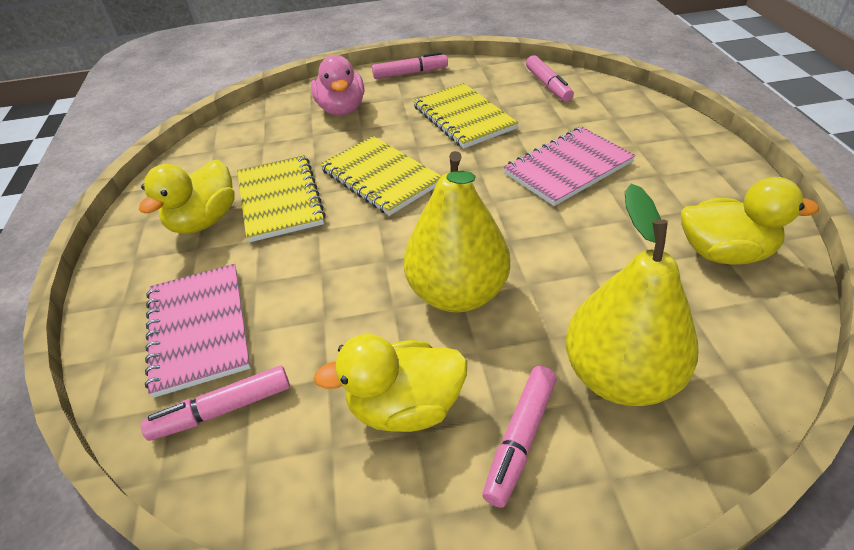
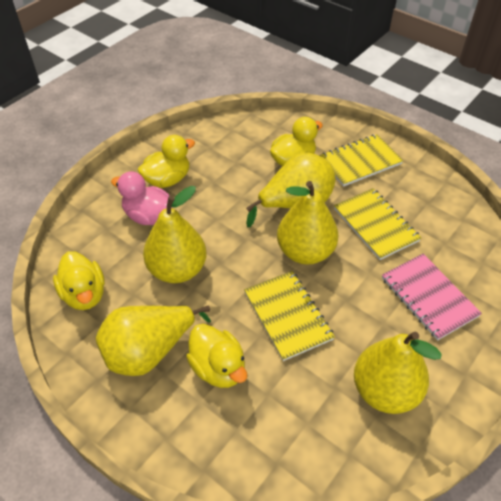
pink marker: 4 -> 0
pink notebook: 2 -> 1
yellow duck: 3 -> 4
yellow pear: 2 -> 5

